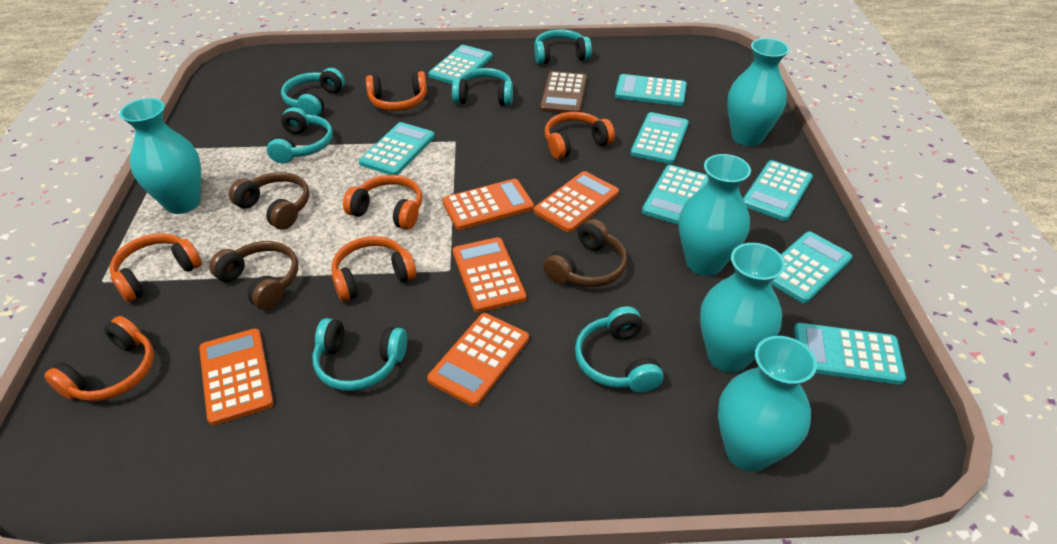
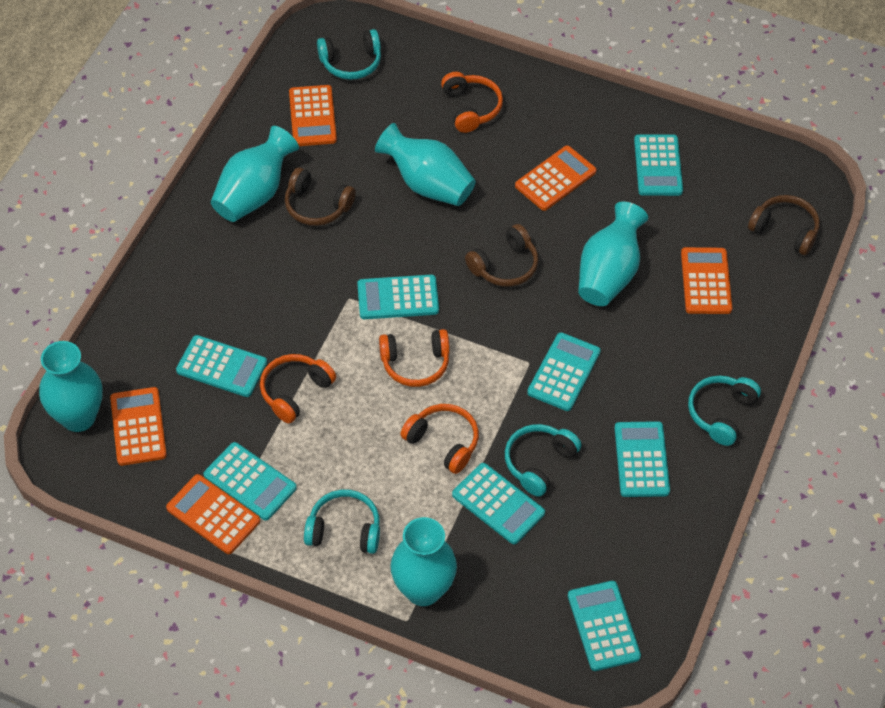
brown calculator: 1 -> 0
orange headphones: 6 -> 4
turquoise headphones: 6 -> 4

